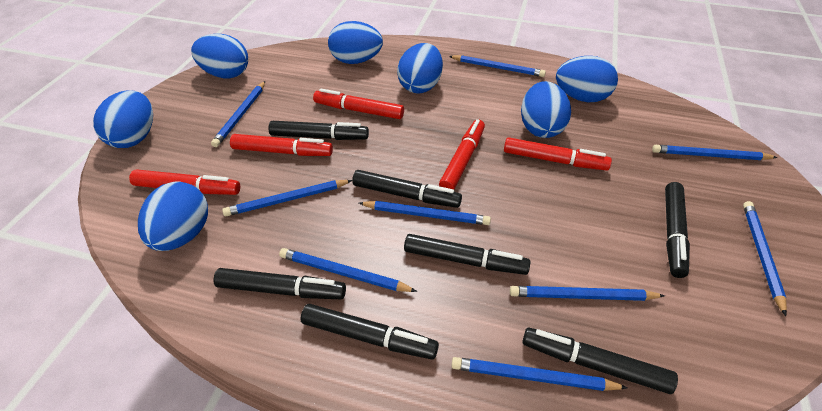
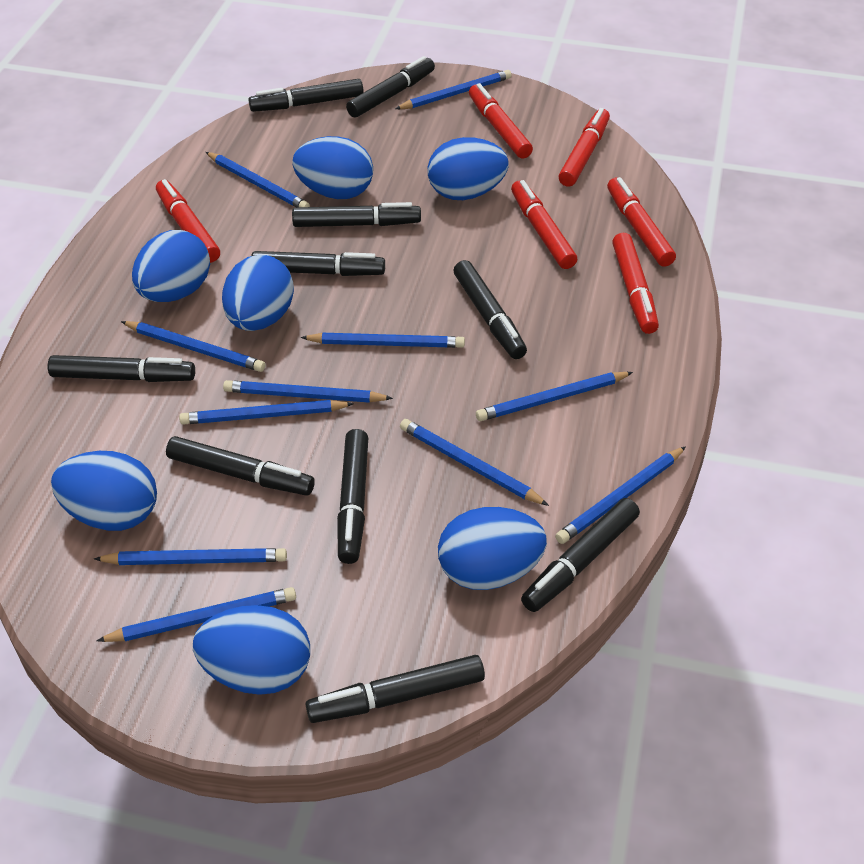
black marker: 7 -> 10
blue pencil: 9 -> 11
red marker: 5 -> 6

